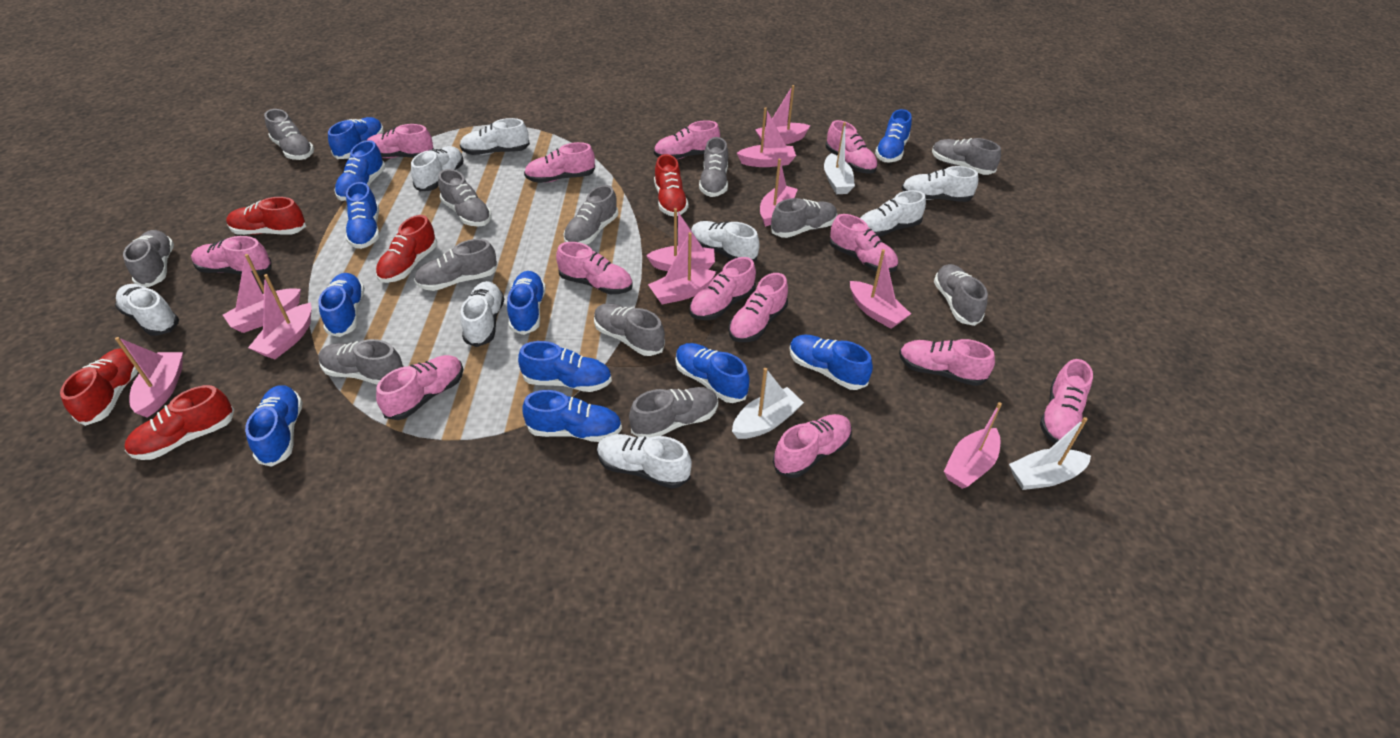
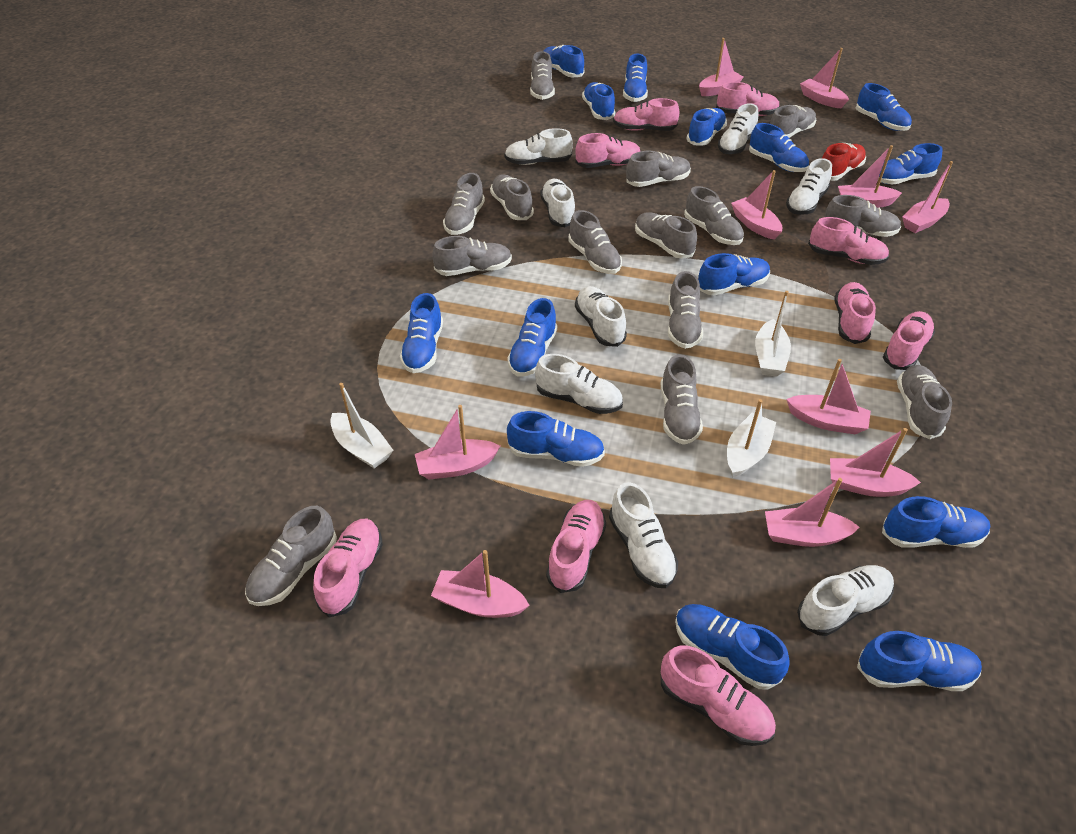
blue shoe: 11 -> 14
grey shoe: 12 -> 14
pink shoe: 13 -> 9
red shoe: 5 -> 1

